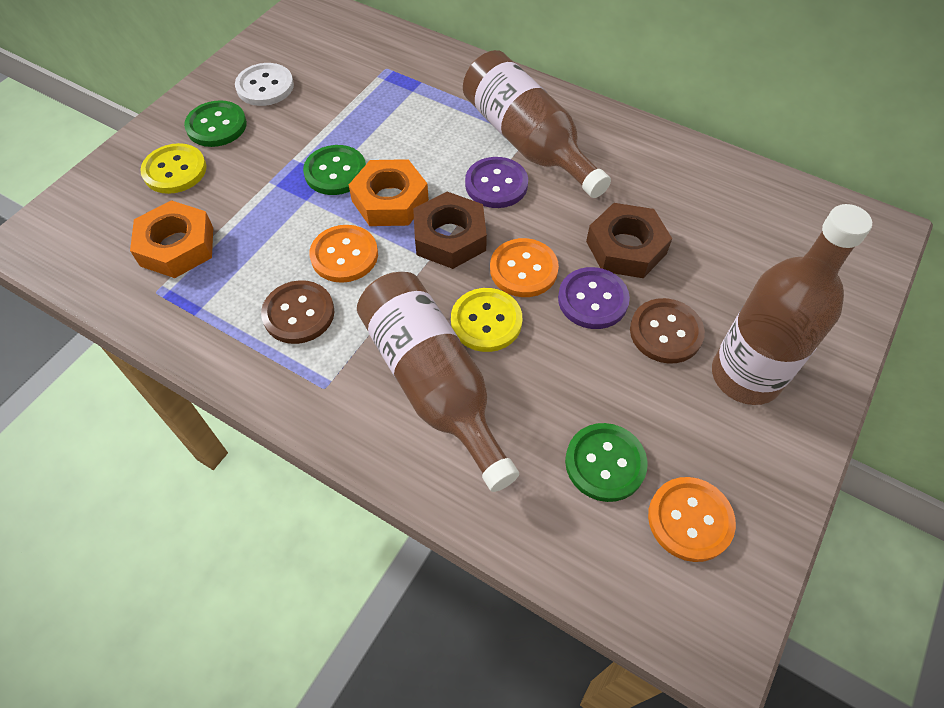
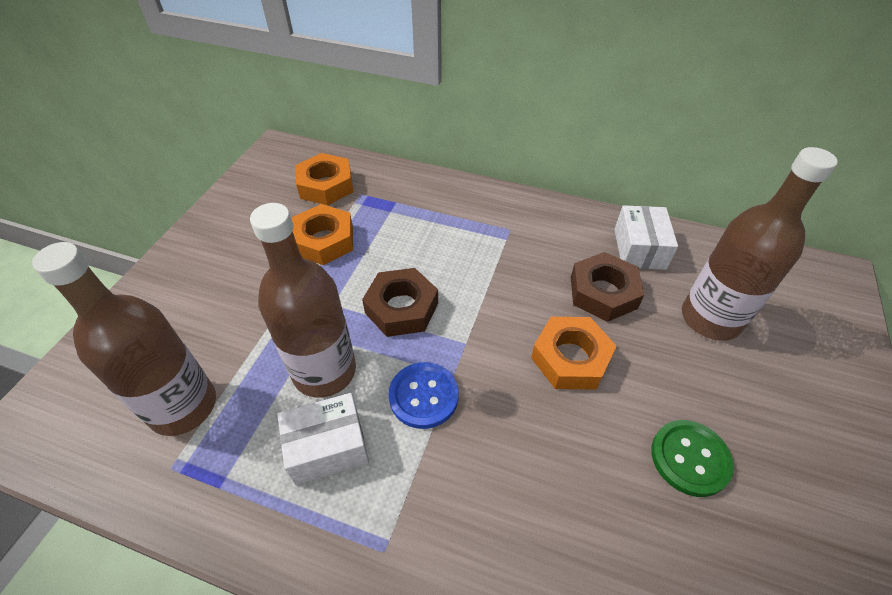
blue button: 0 -> 1
brown button: 2 -> 0
green button: 3 -> 1
orange button: 3 -> 0
orange nut: 2 -> 3
purple button: 2 -> 0
white box: 0 -> 2
white button: 1 -> 0
yellow button: 2 -> 0

